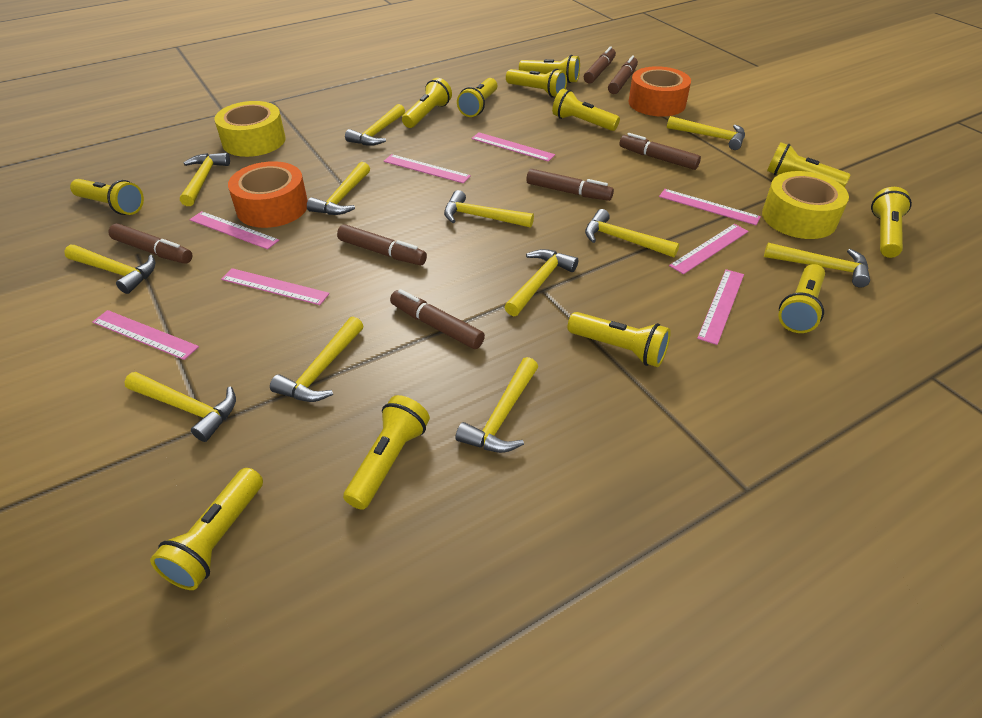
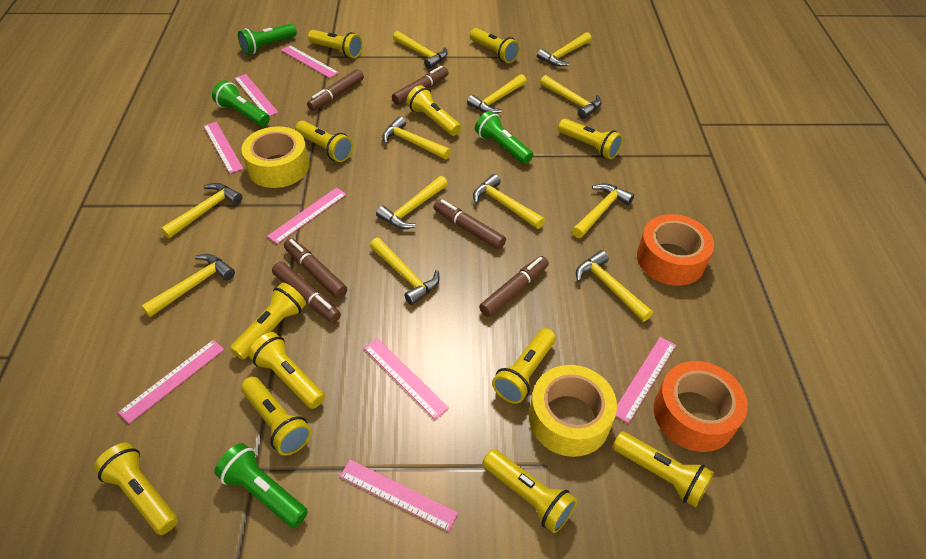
brown marker: 7 -> 6
green flashlight: 0 -> 4

